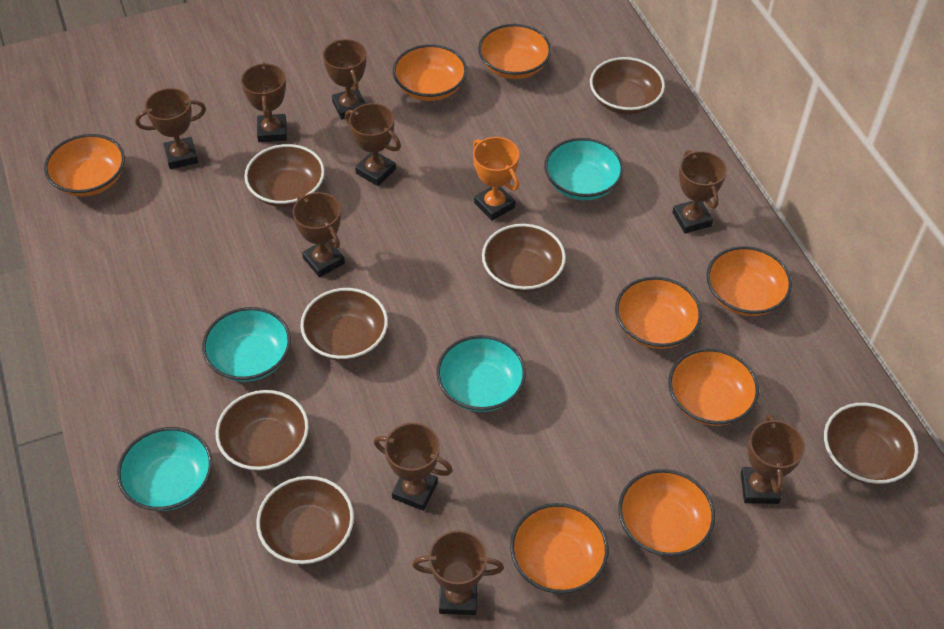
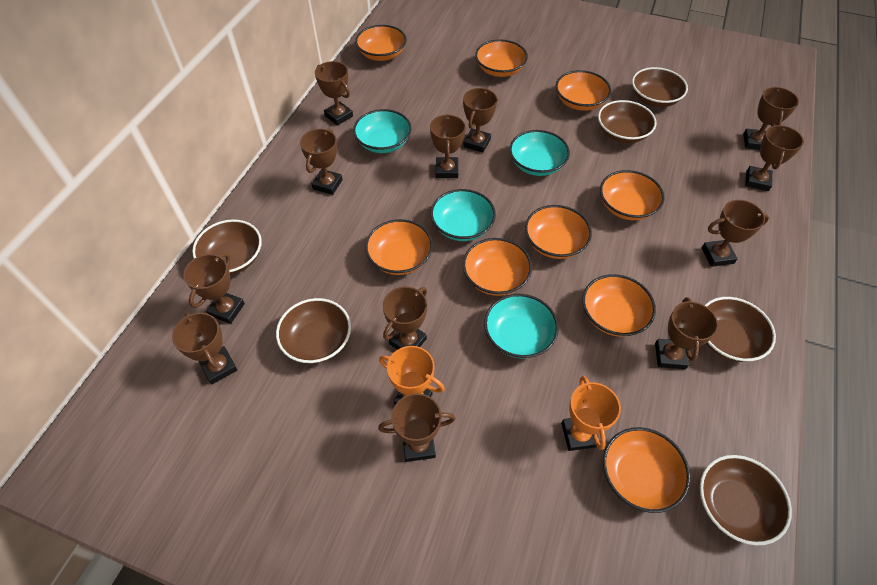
brown bowl: 7 -> 6
brown trophy: 9 -> 12
orange bowl: 8 -> 9
orange trophy: 1 -> 2

